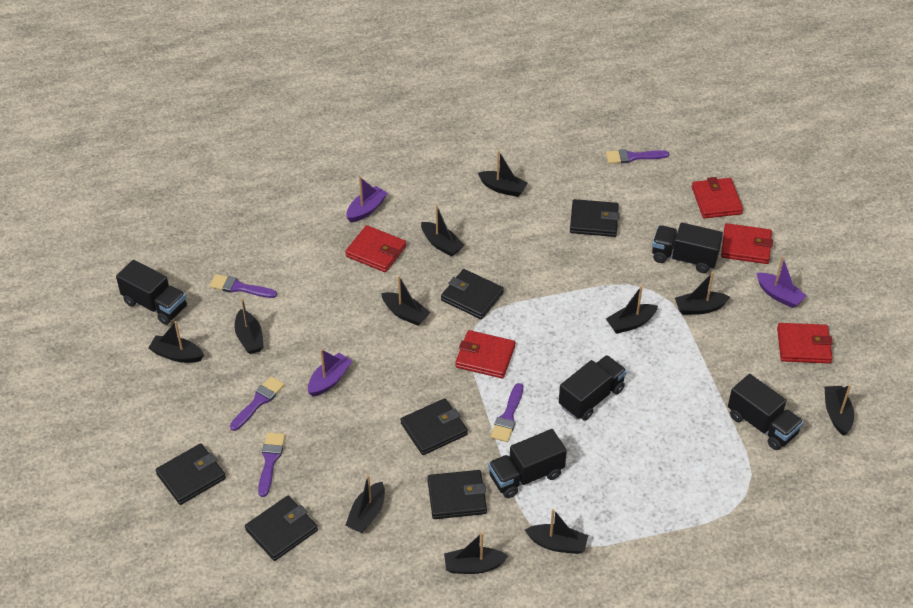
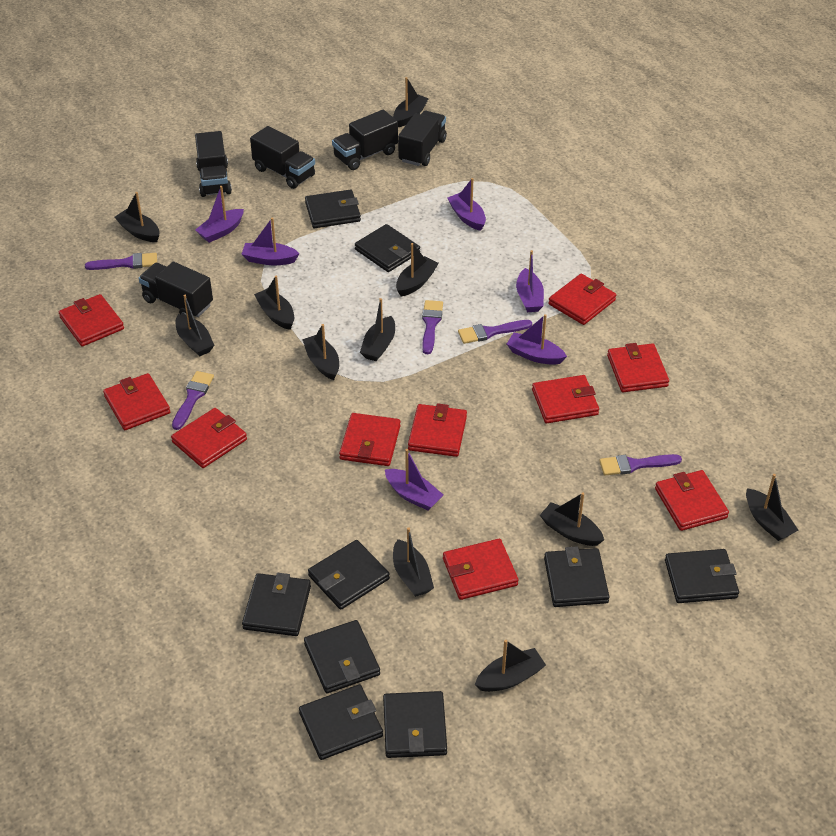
black wallet: 6 -> 9
purple boat: 3 -> 6
red wallet: 5 -> 10

